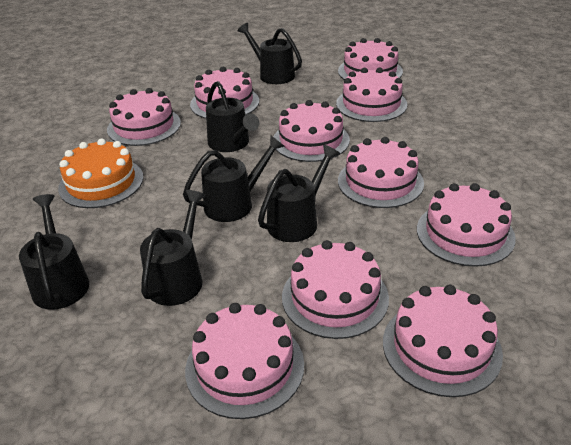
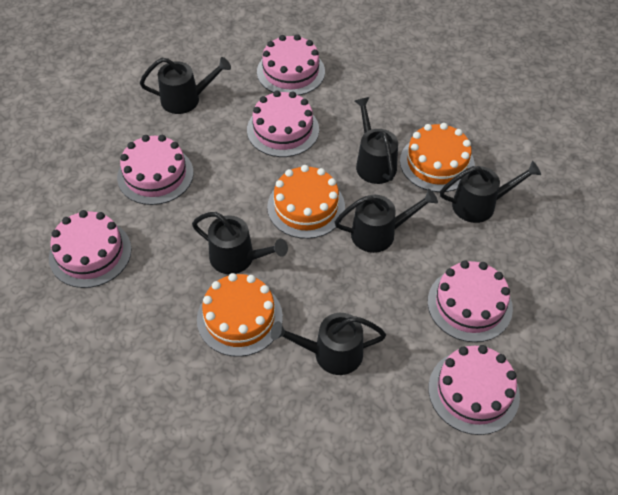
orange cake: 1 -> 3
pink cake: 10 -> 6

